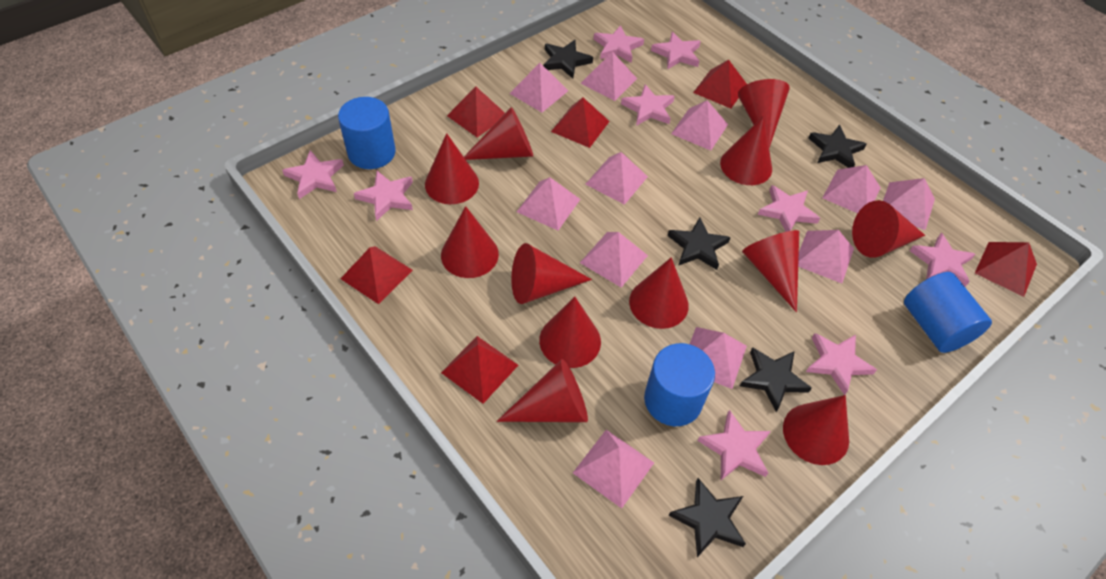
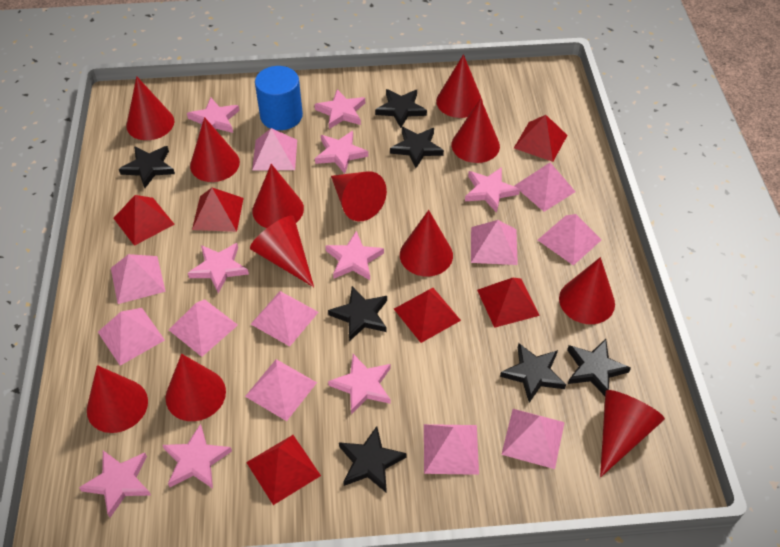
black star: 5 -> 7
blue cylinder: 3 -> 1

